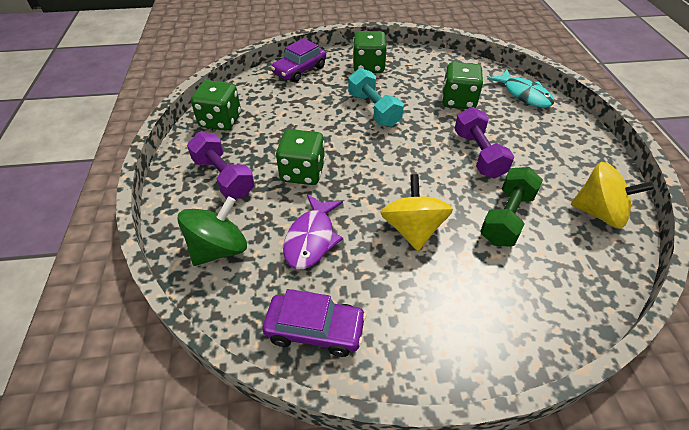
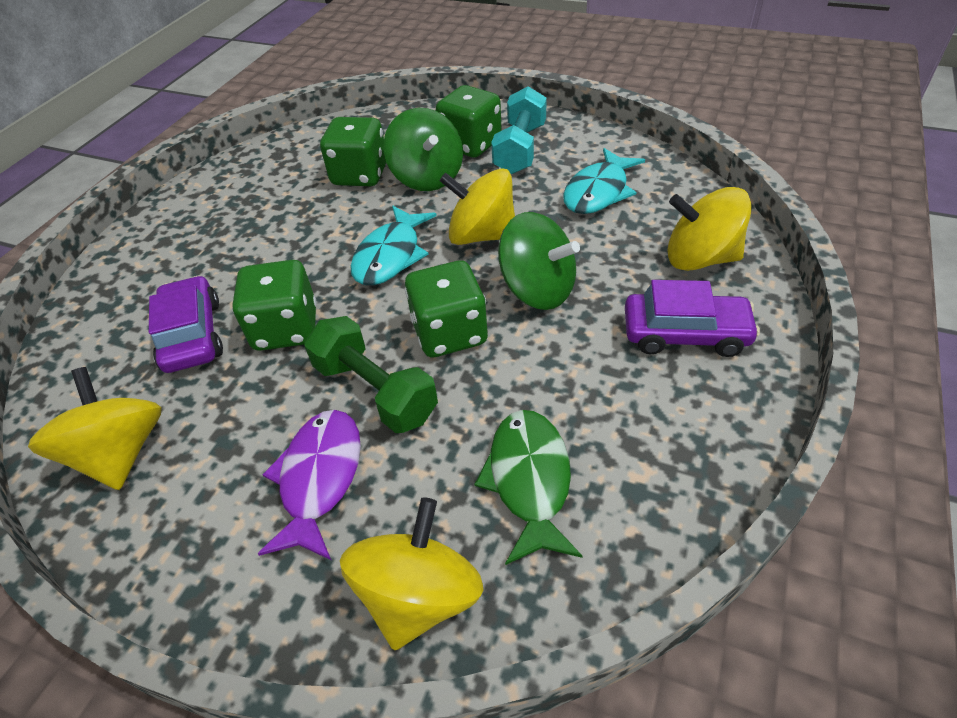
green fish: 0 -> 1
green spinning top: 1 -> 2
purple dumbbell: 2 -> 0
turquoise fish: 1 -> 2
yellow spinning top: 2 -> 4

